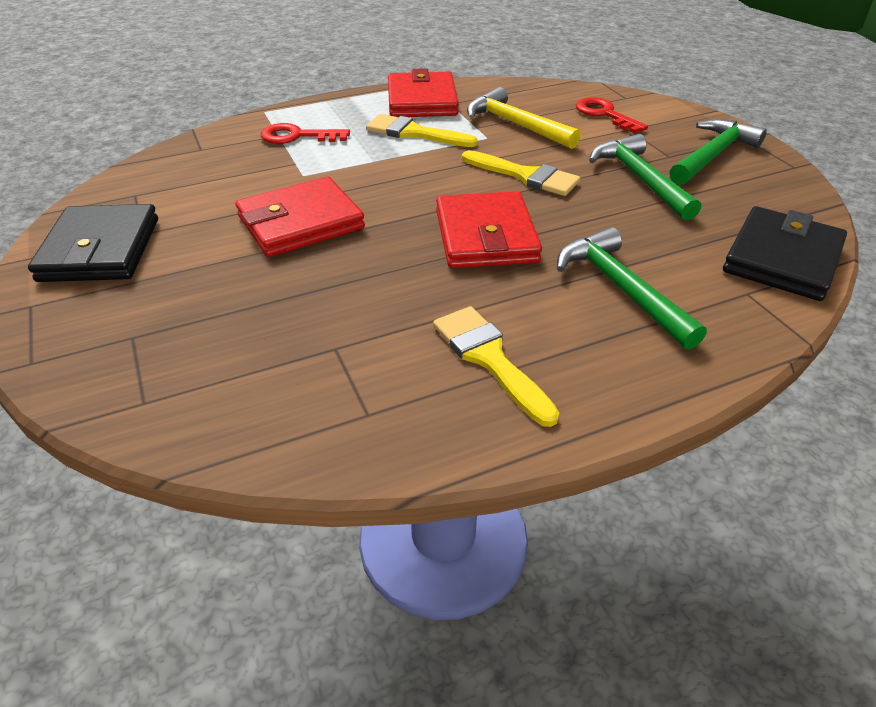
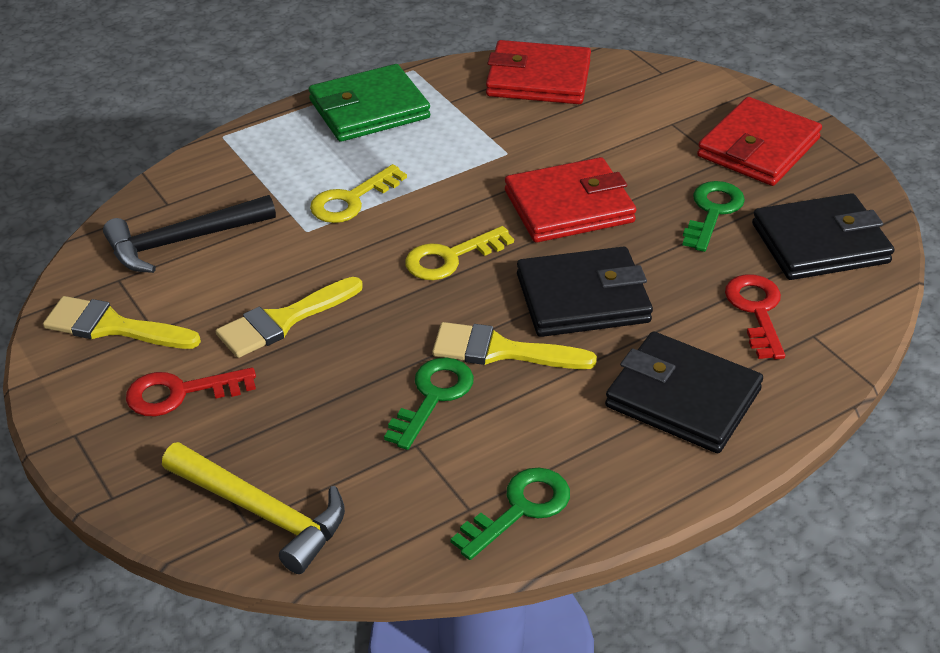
black hammer: 0 -> 1
black wallet: 2 -> 3
green hammer: 3 -> 0
green key: 0 -> 3
green wallet: 0 -> 1
yellow key: 0 -> 2

